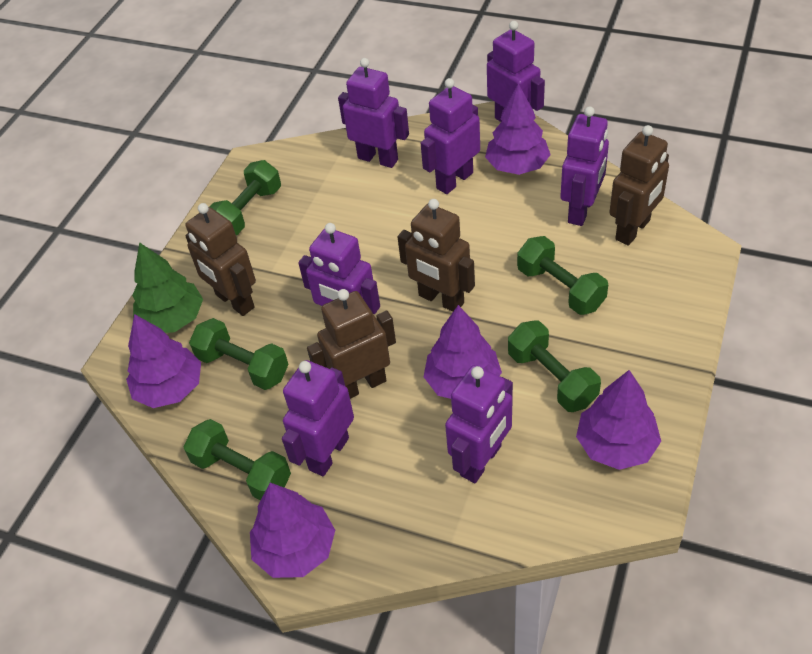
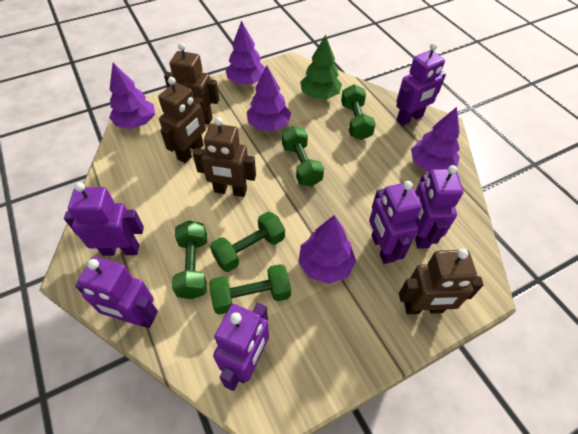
purple robot: 7 -> 6

